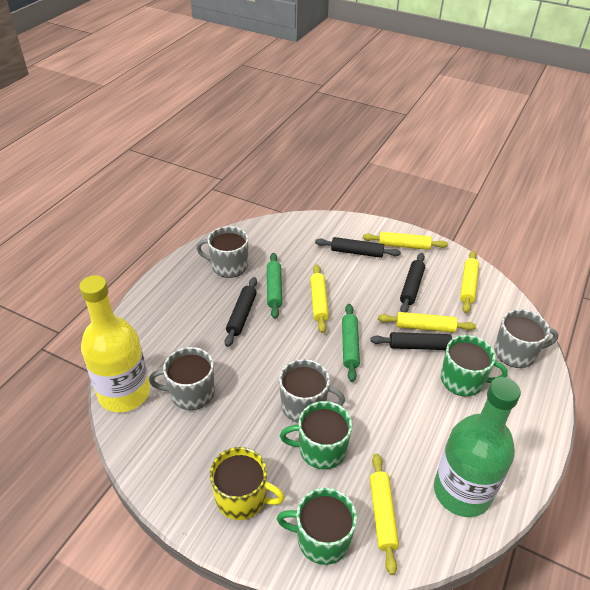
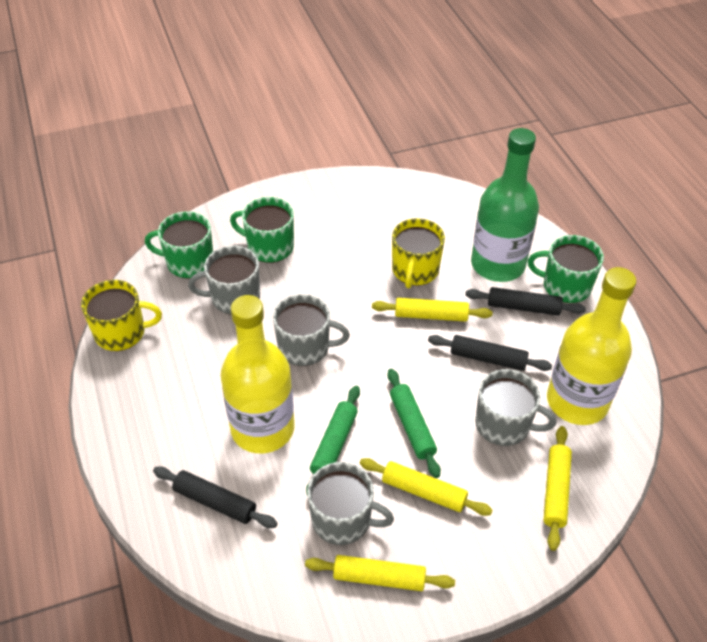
black rolling pin: 4 -> 3
yellow bottle: 1 -> 2
yellow mug: 1 -> 2
yellow rolling pin: 5 -> 4

